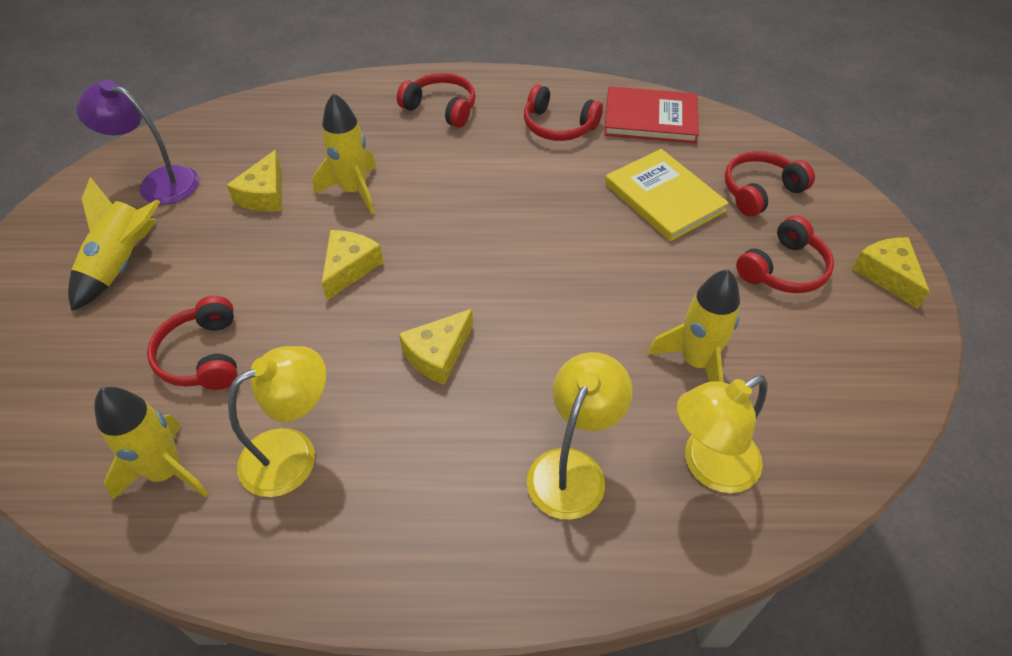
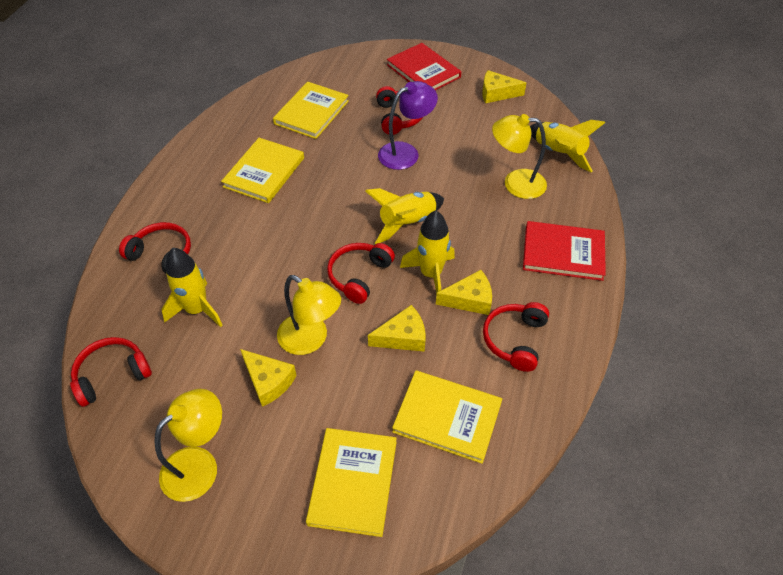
red book: 1 -> 2
yellow book: 1 -> 4

